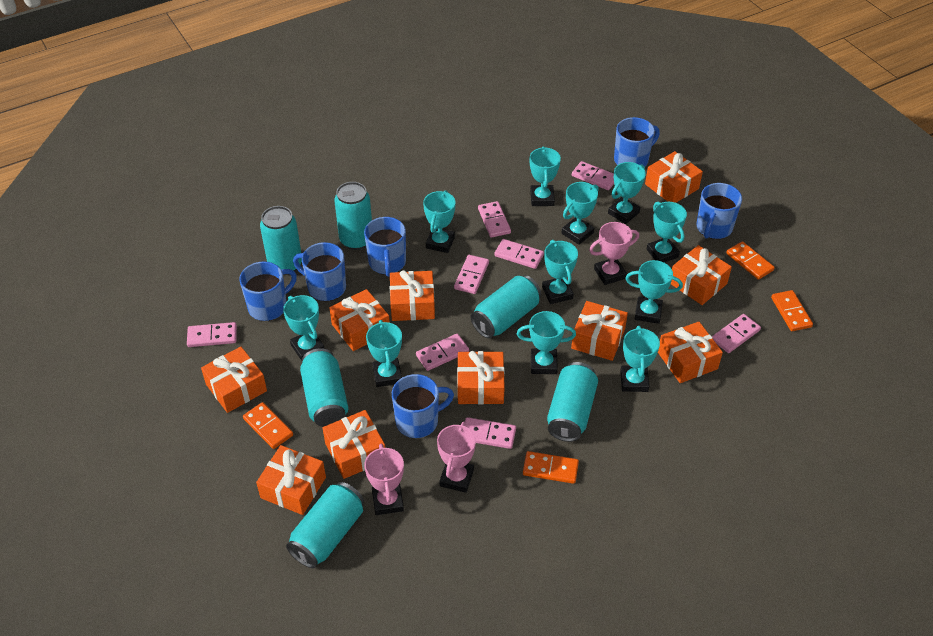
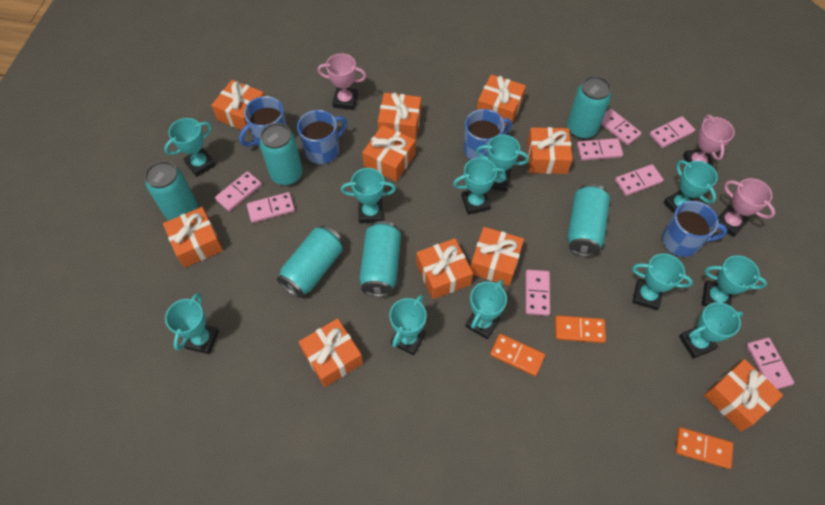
blue mug: 6 -> 4
orange domino: 4 -> 3

